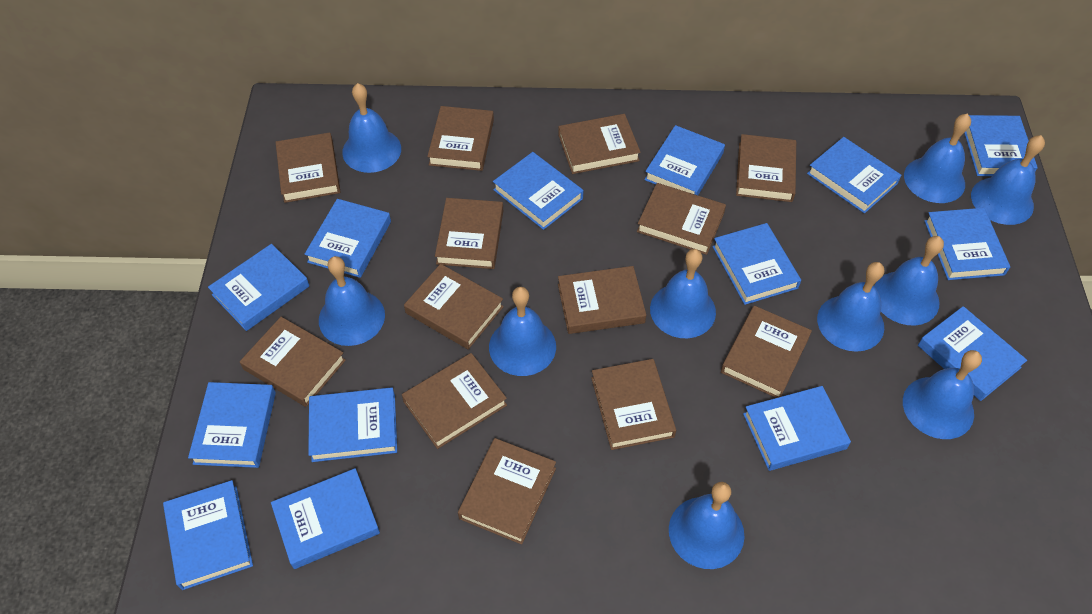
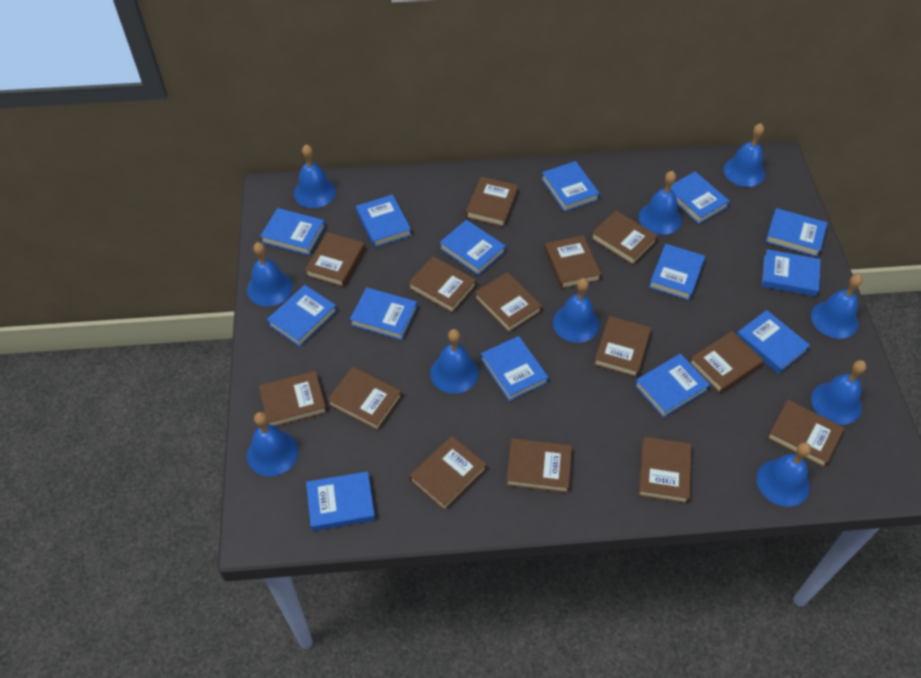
brown book: 13 -> 14

